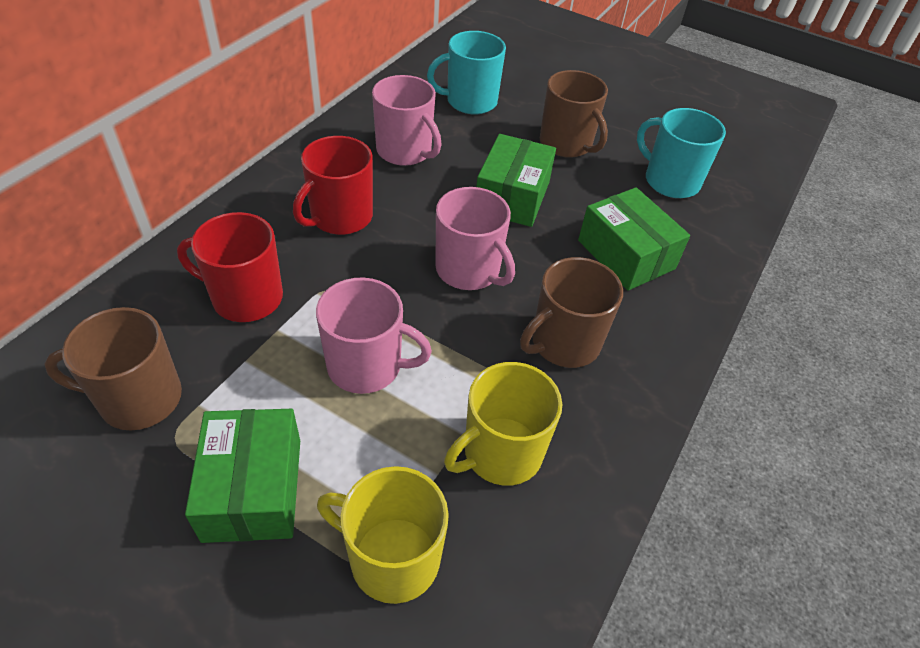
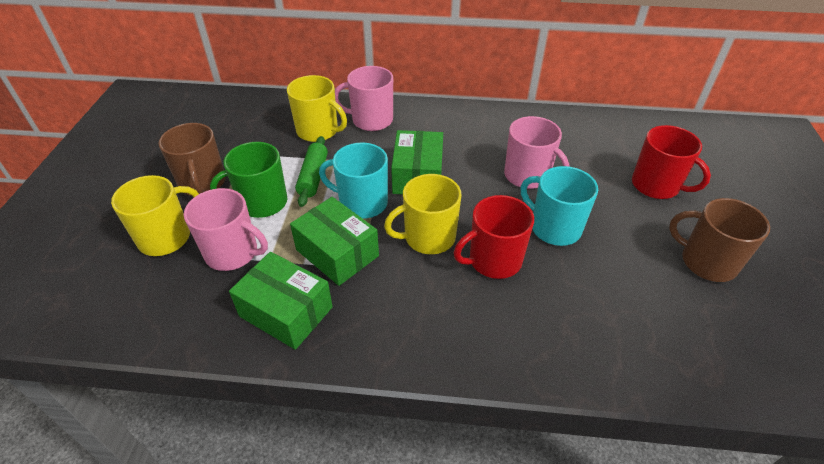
brown mug: 3 -> 2
green mug: 0 -> 1
green rolling pin: 0 -> 1
yellow mug: 2 -> 3

